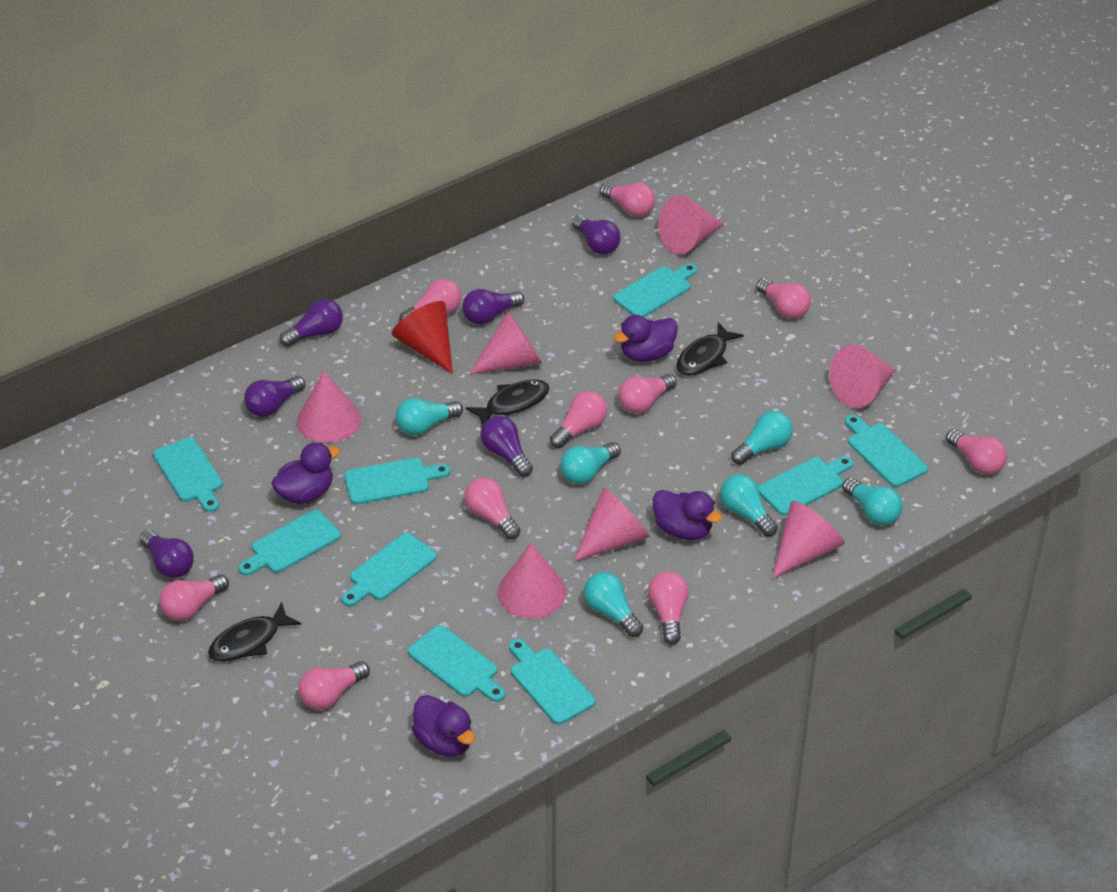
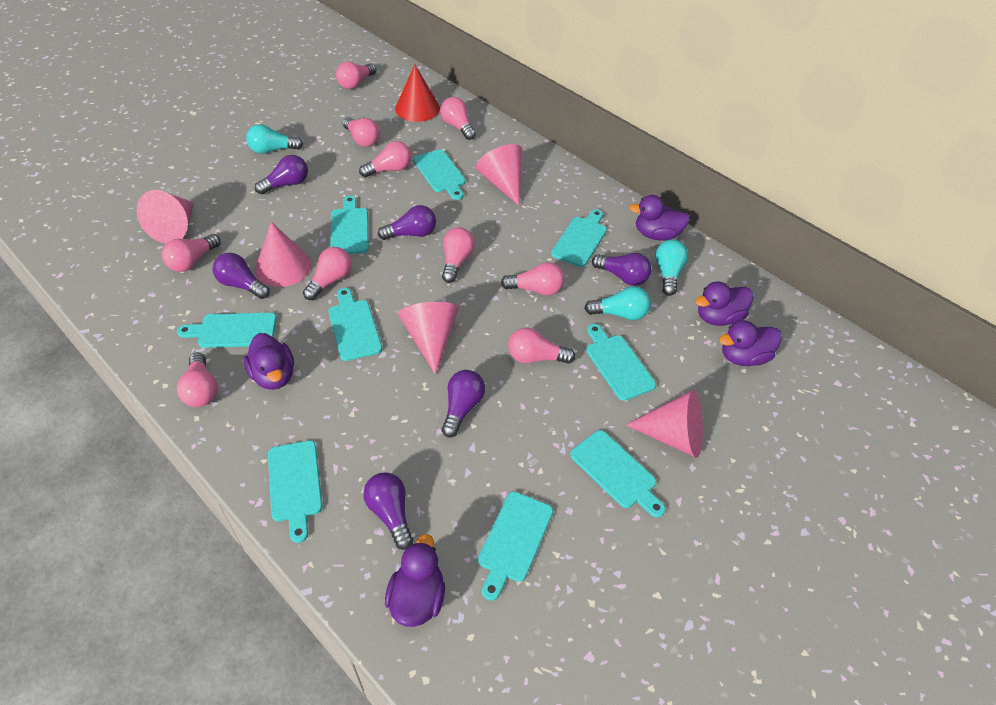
black fish: 3 -> 0
pink cone: 7 -> 5
purple duck: 4 -> 5
turquoise light bulb: 6 -> 3

